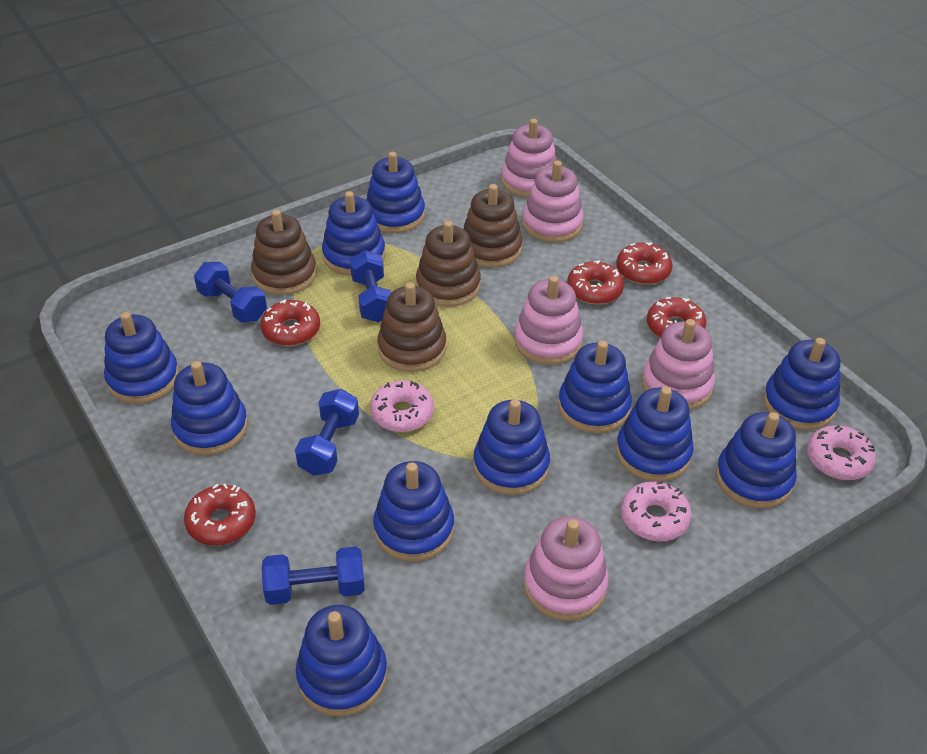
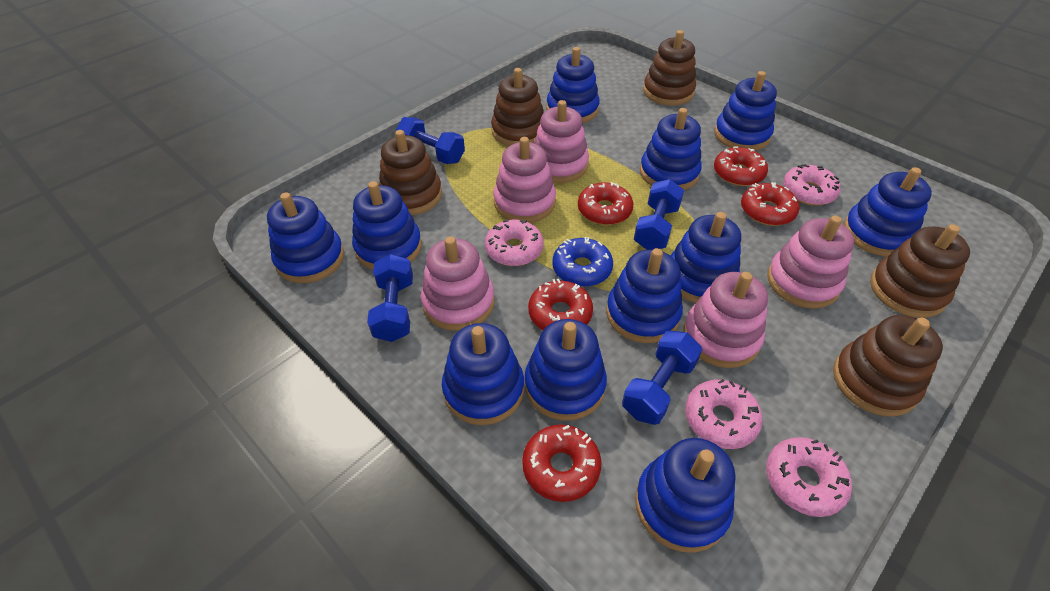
blue donut: 0 -> 1
brown stacking toy: 4 -> 5
pink donut: 3 -> 4

